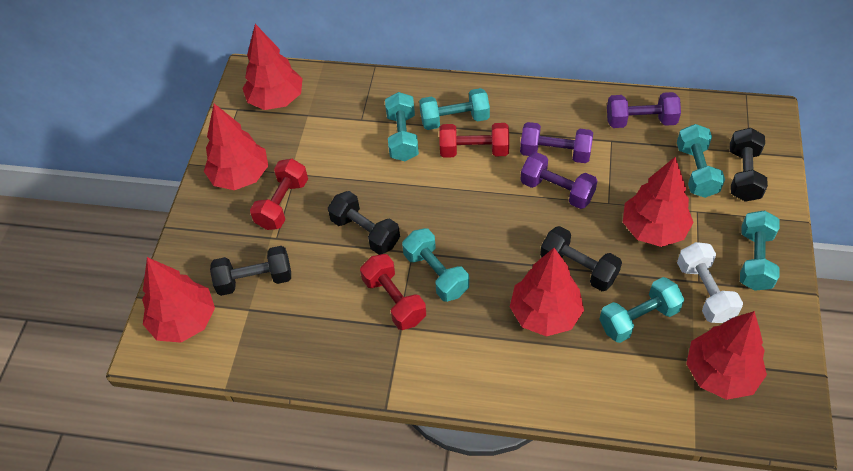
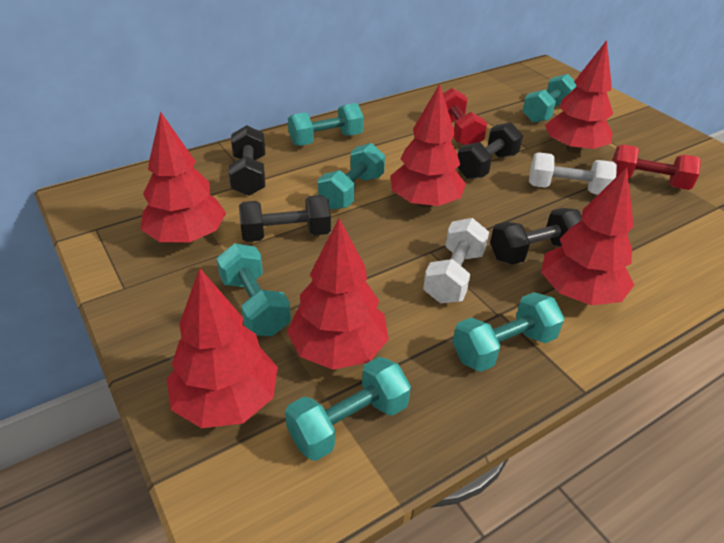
purple dumbbell: 3 -> 0
red dumbbell: 3 -> 2
white dumbbell: 1 -> 2

